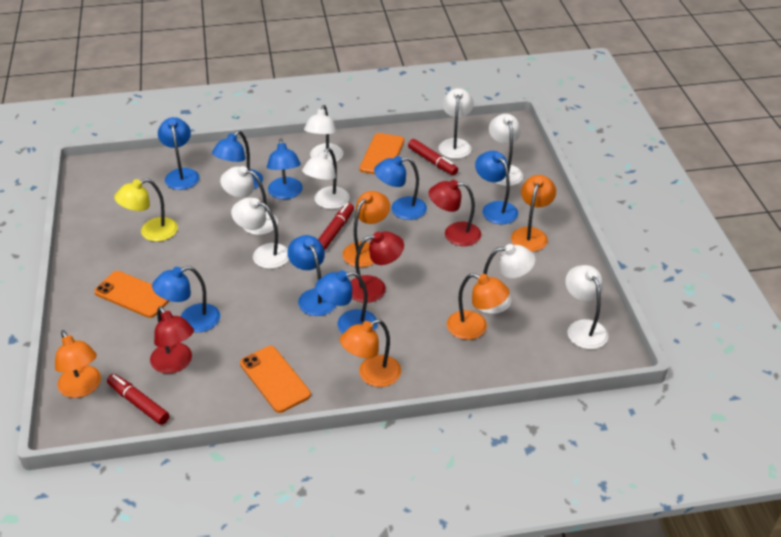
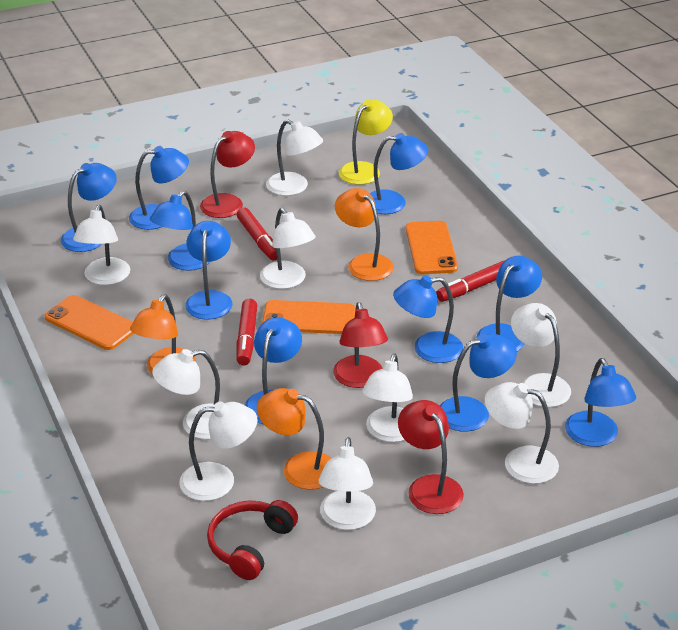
blue lamp: 8 -> 10
orange lamp: 5 -> 3
red headphones: 0 -> 1
white lamp: 8 -> 9

